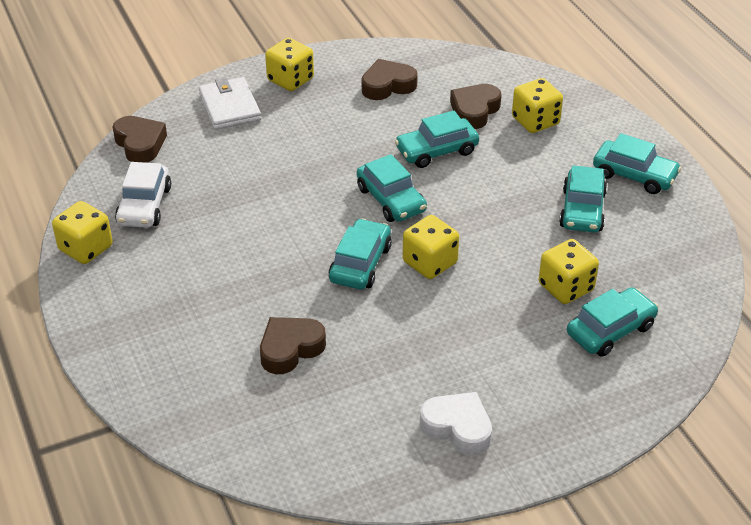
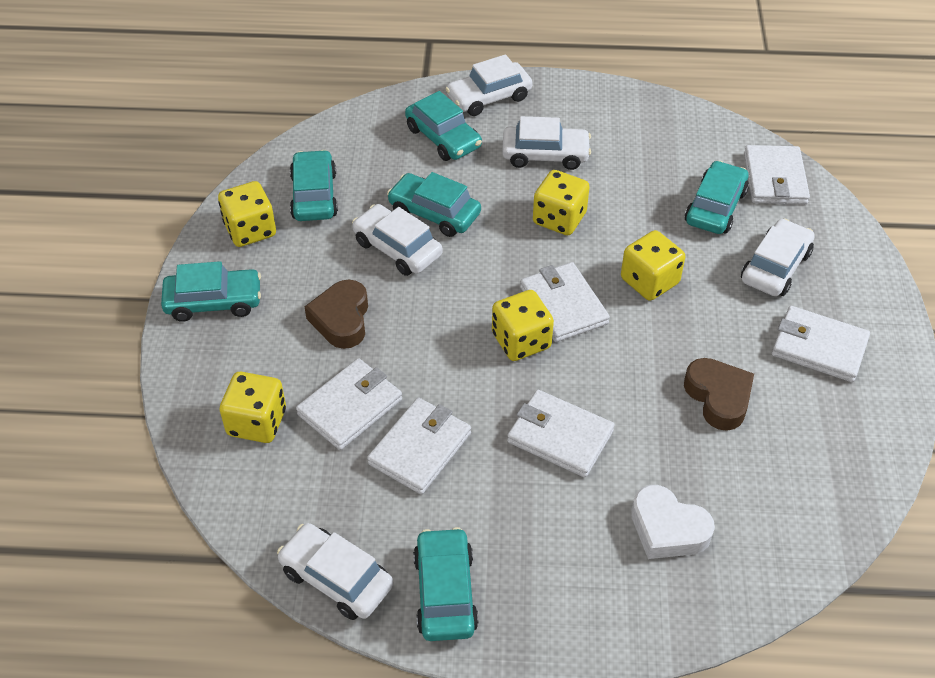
brown heart: 4 -> 2
white car: 1 -> 5
white wallet: 1 -> 6

